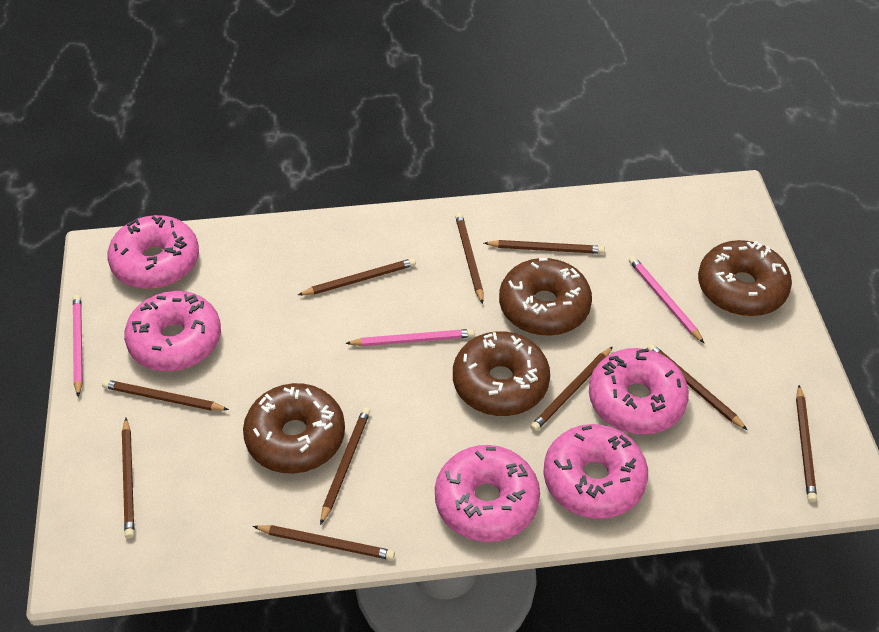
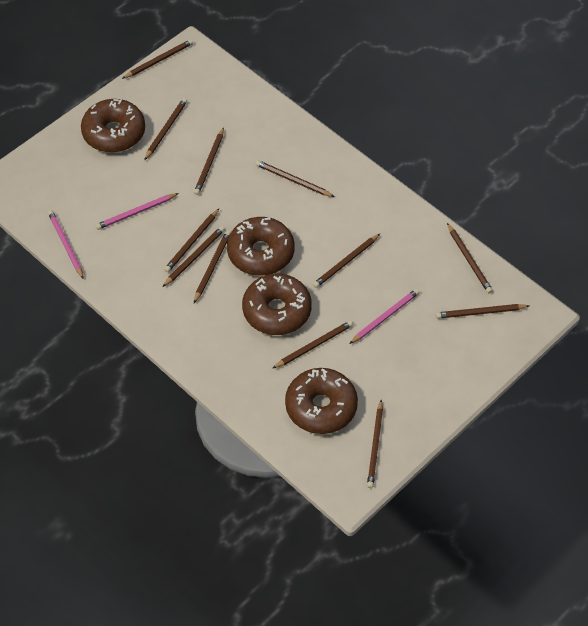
brown pencil: 10 -> 12
pink donut: 5 -> 0

